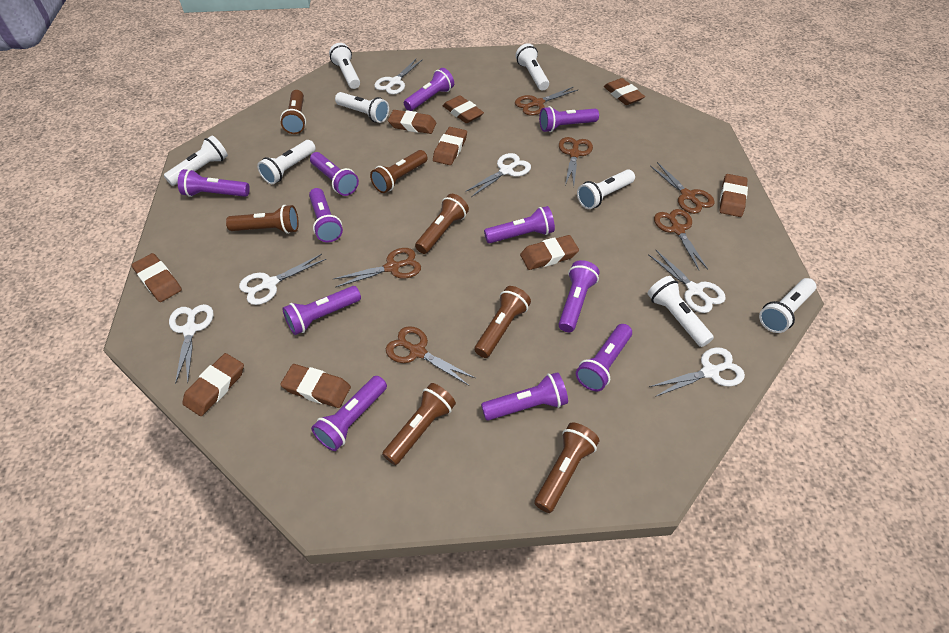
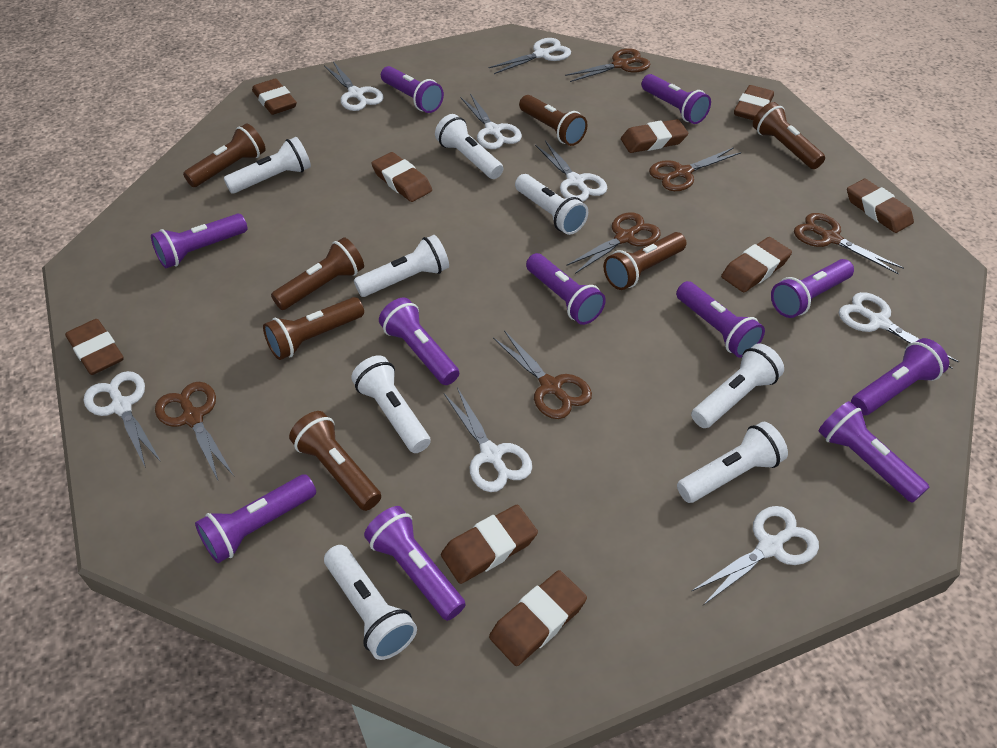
white scissors: 6 -> 8

